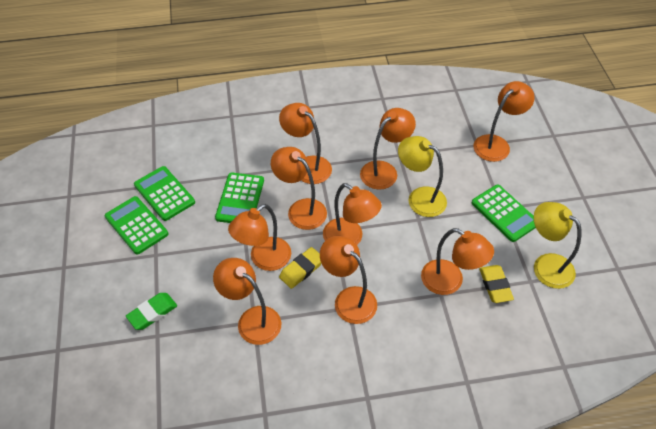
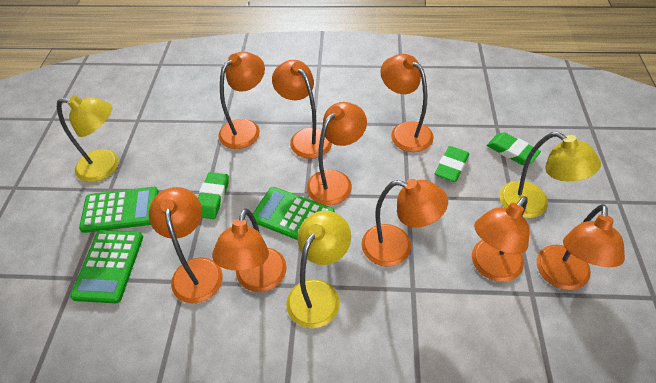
green calculator: 4 -> 3
green eraser: 1 -> 3
yellow eraser: 2 -> 0
yellow lamp: 2 -> 3

